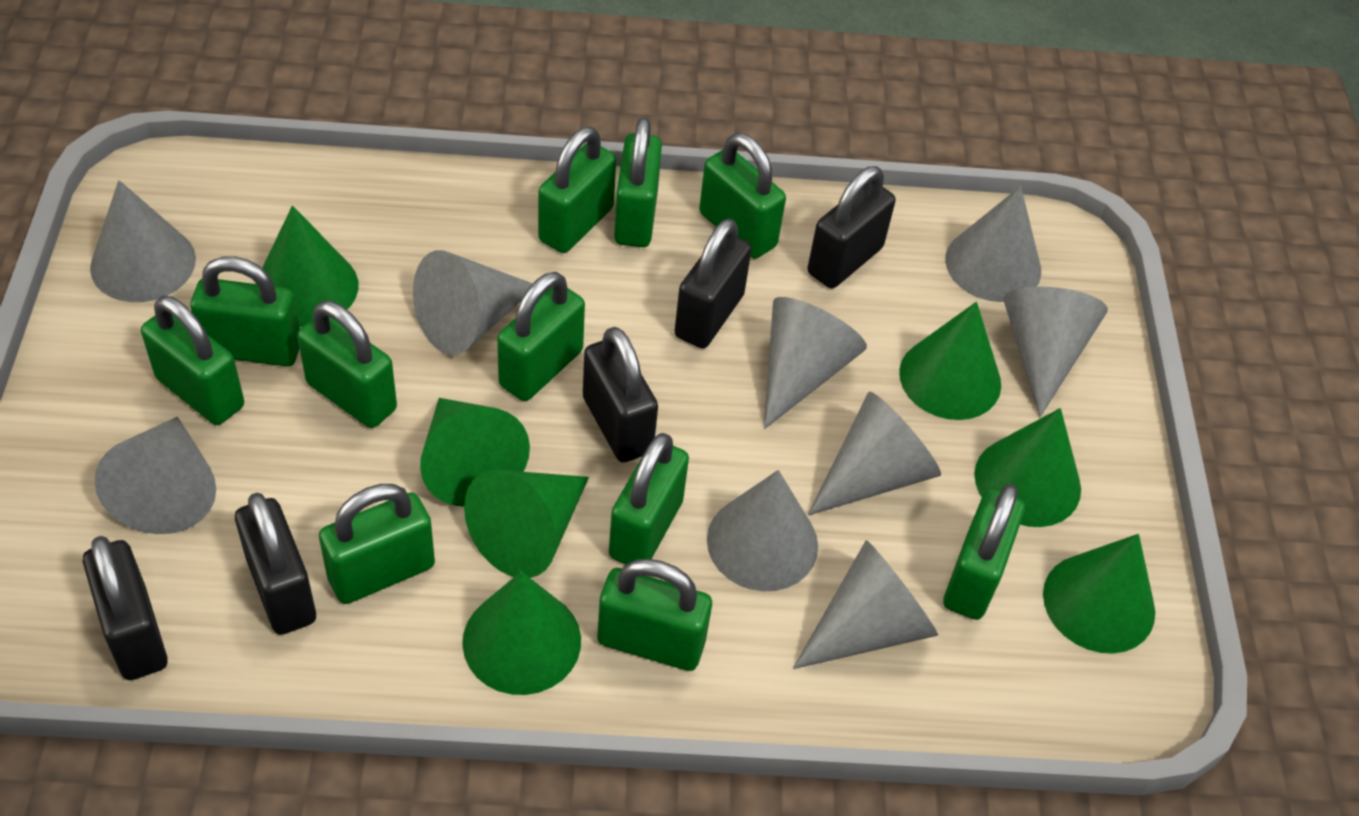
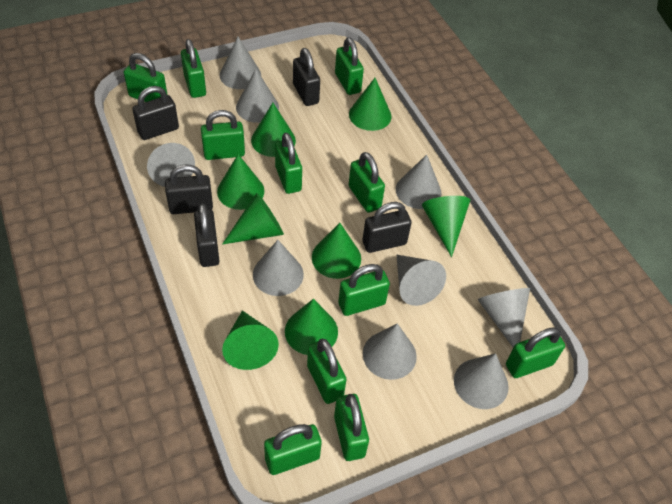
green cone: 7 -> 8

